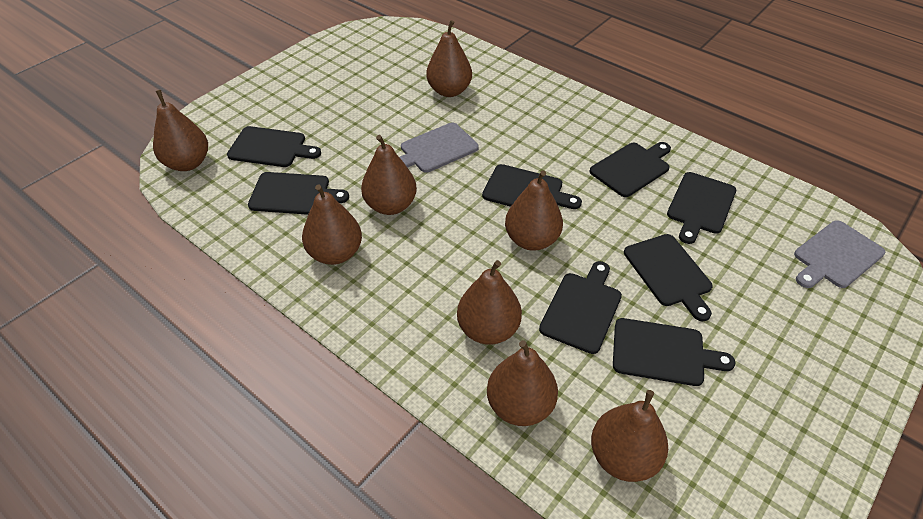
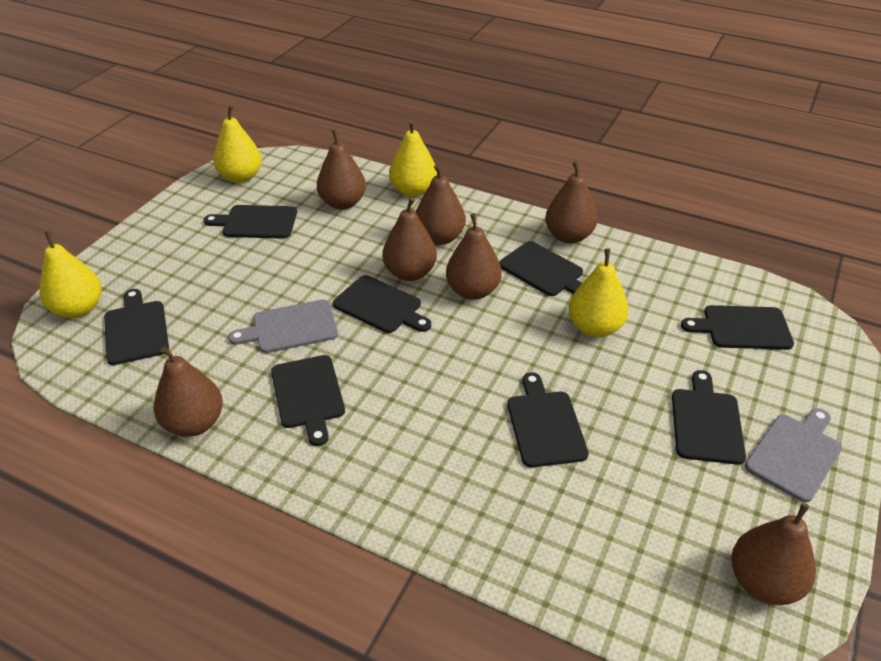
brown pear: 8 -> 7
yellow pear: 0 -> 4

